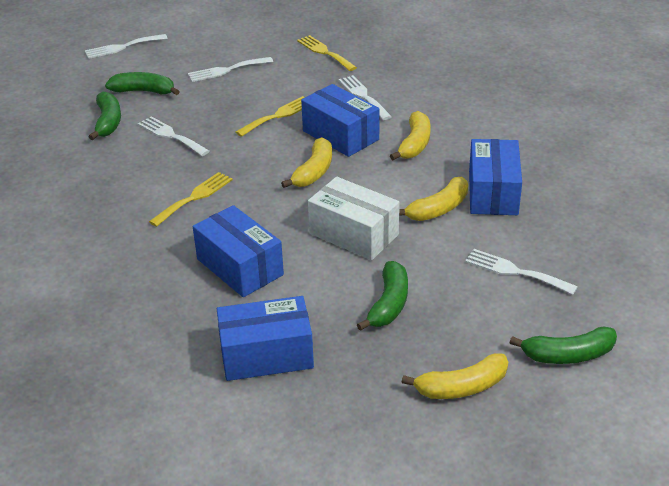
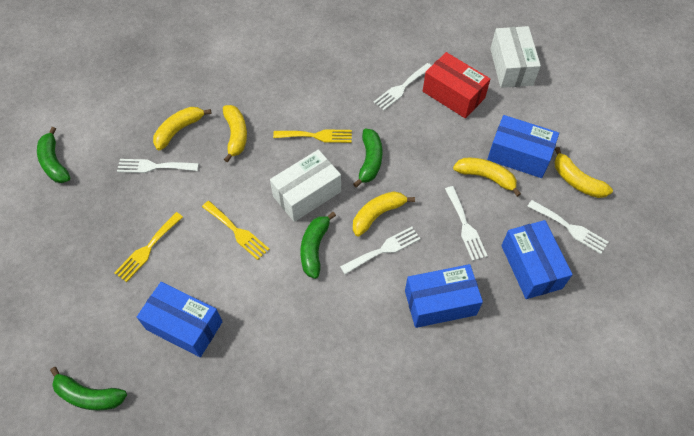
red box: 0 -> 1
white box: 1 -> 2
yellow banana: 4 -> 5

